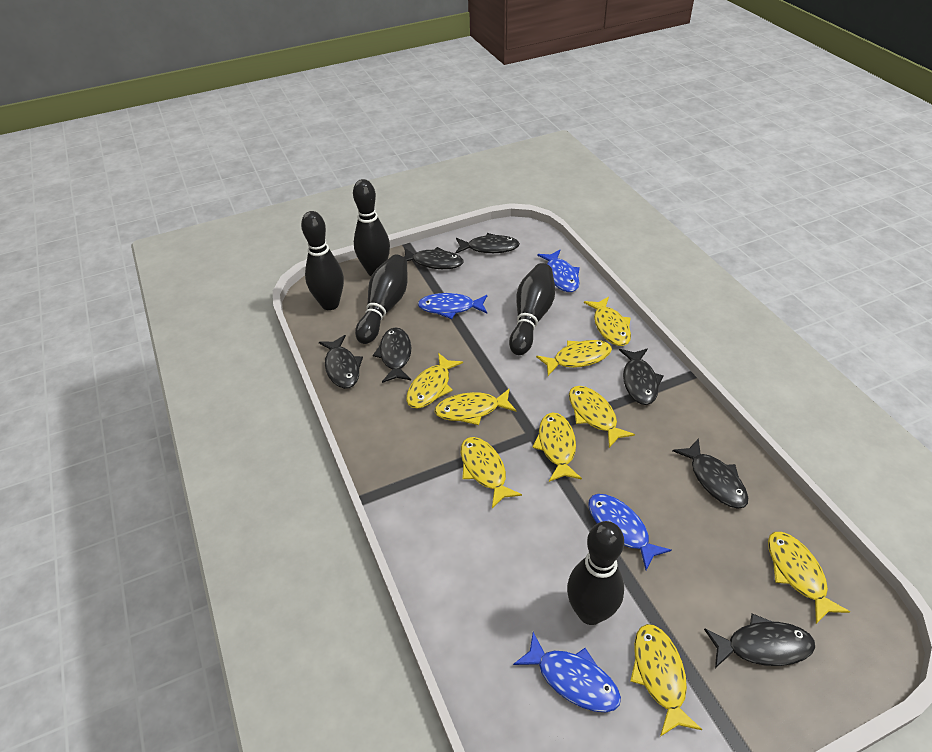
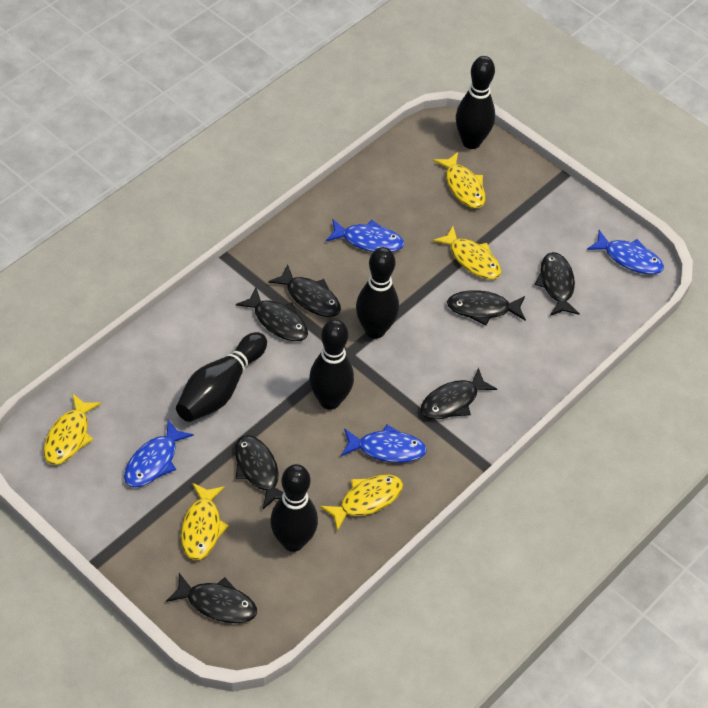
yellow fish: 9 -> 5

